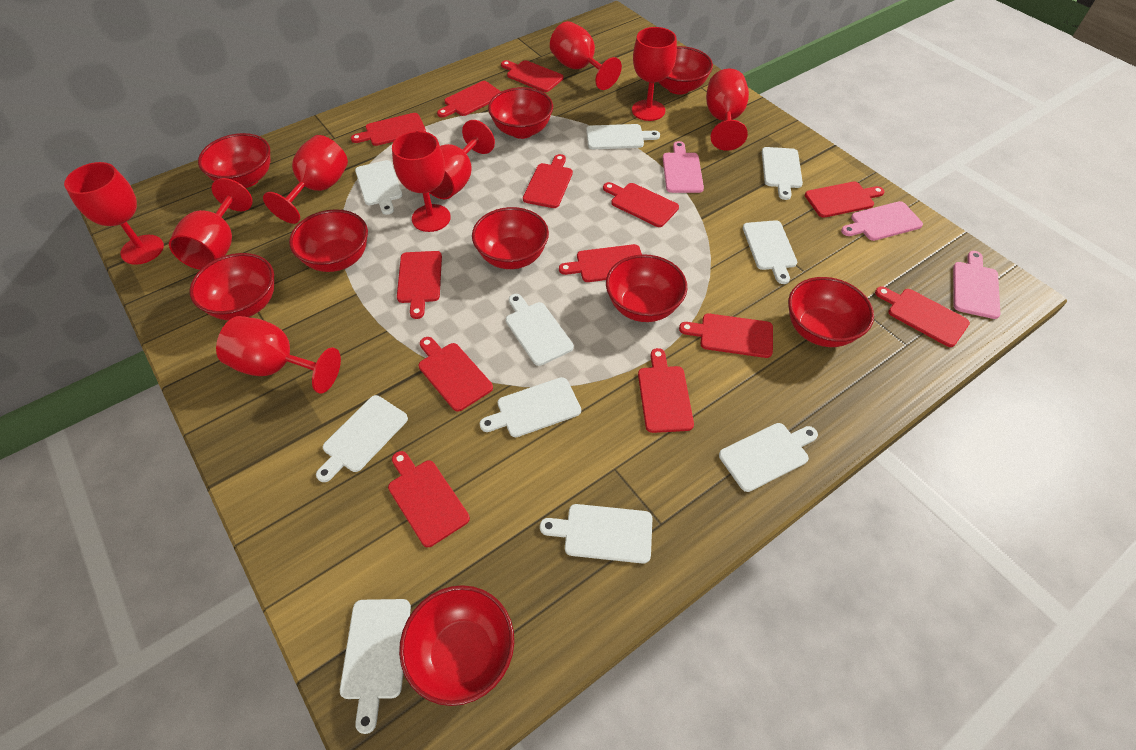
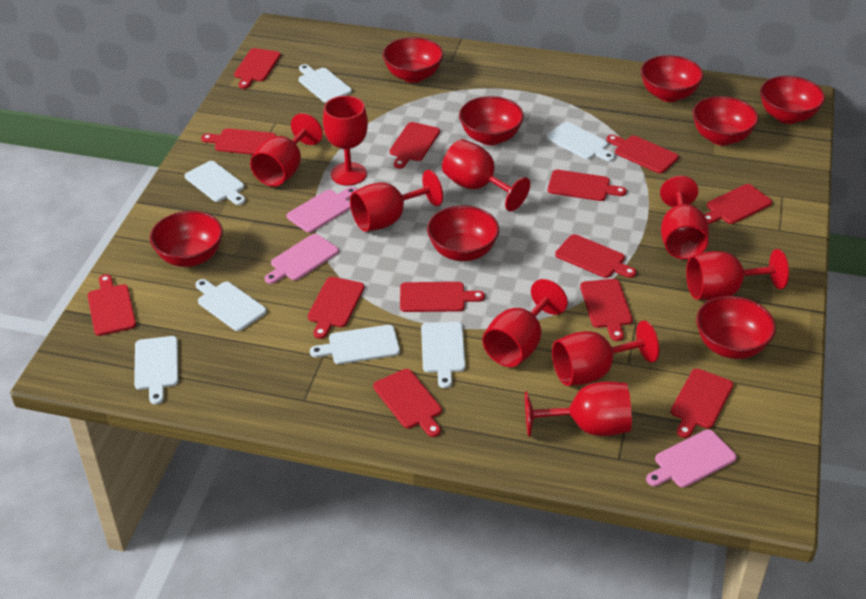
red bowl: 9 -> 8
white cutting board: 10 -> 7

